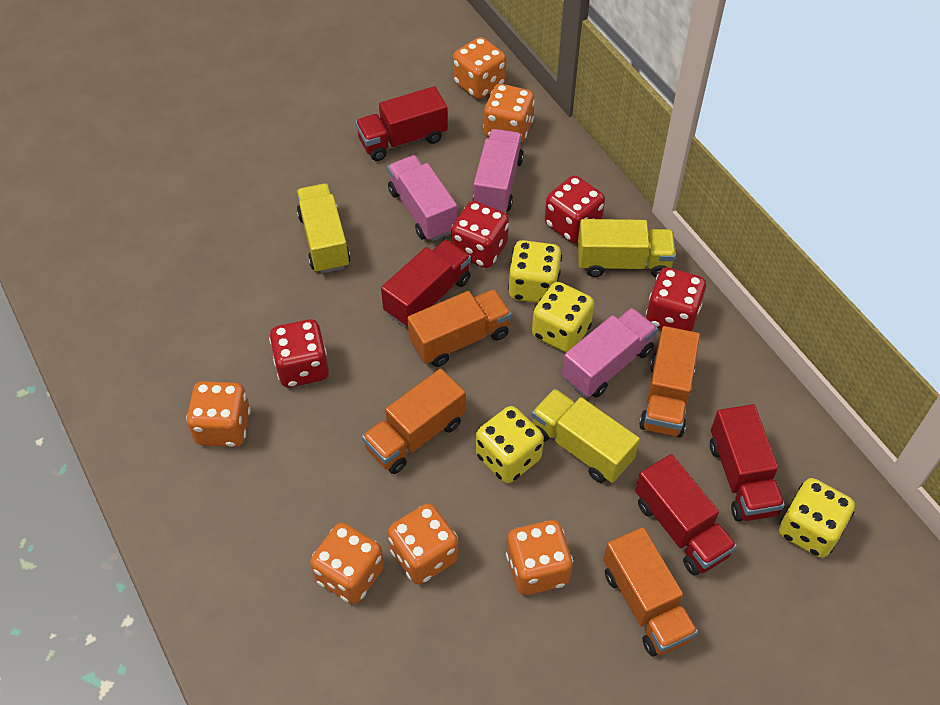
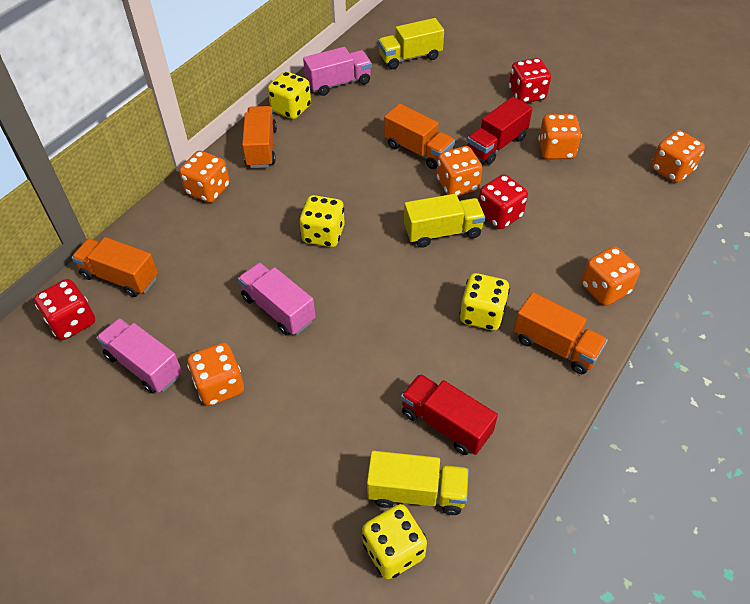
red dice: 4 -> 3
red truck: 4 -> 2

